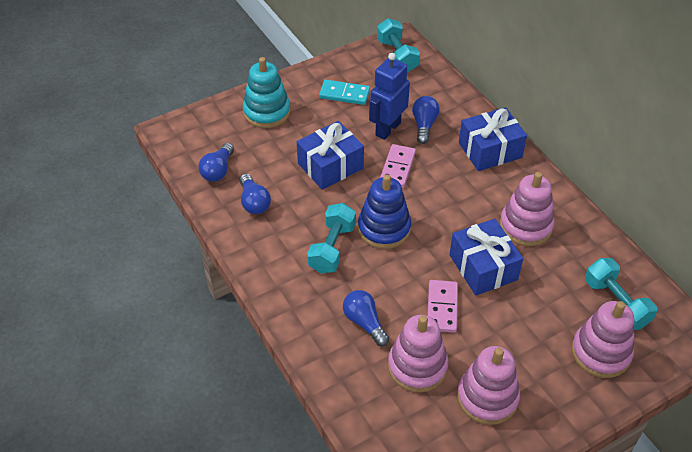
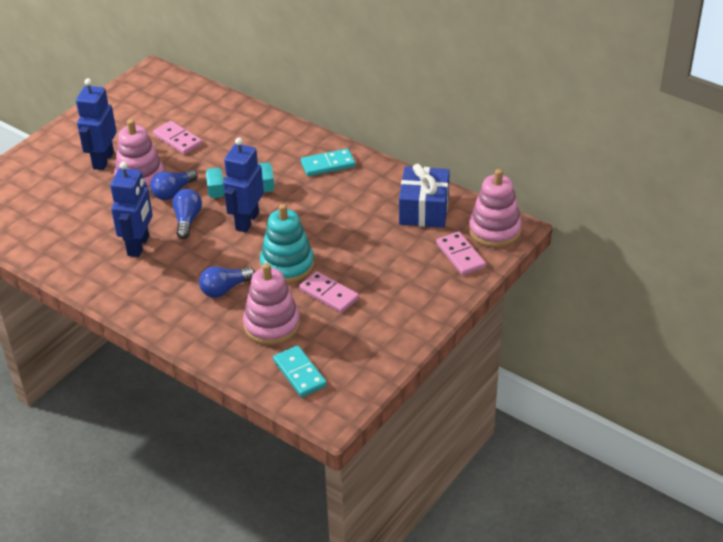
blue gift: 3 -> 1
blue light bulb: 4 -> 3
blue robot: 1 -> 3
blue stacking toy: 1 -> 0
pink domino: 2 -> 3
pink stacking toy: 4 -> 3
turquoise domino: 1 -> 2
turquoise dumbbell: 3 -> 1

